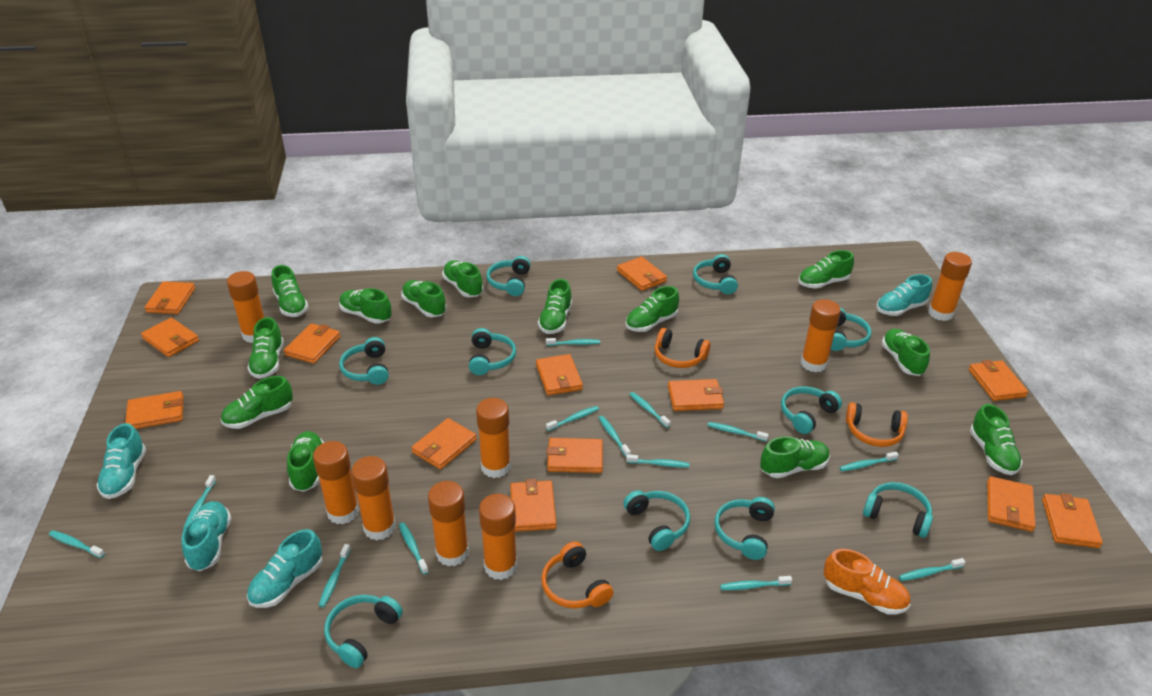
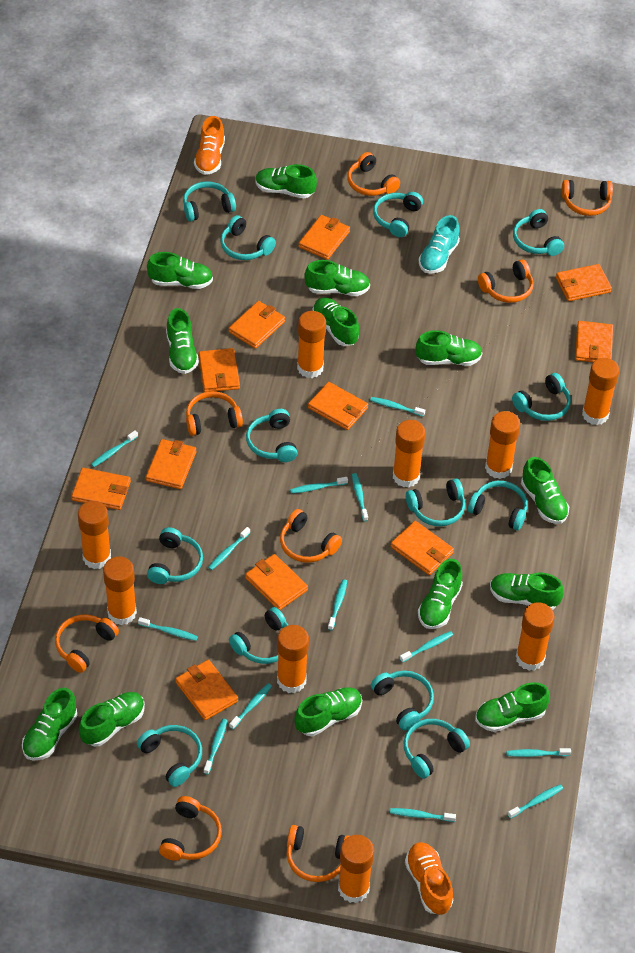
orange glue stick: 8 -> 9
orange headphones: 3 -> 8
orange shoe: 1 -> 2
orange wallet: 13 -> 11
turquoise headphones: 10 -> 13
turquoise shoe: 4 -> 1

